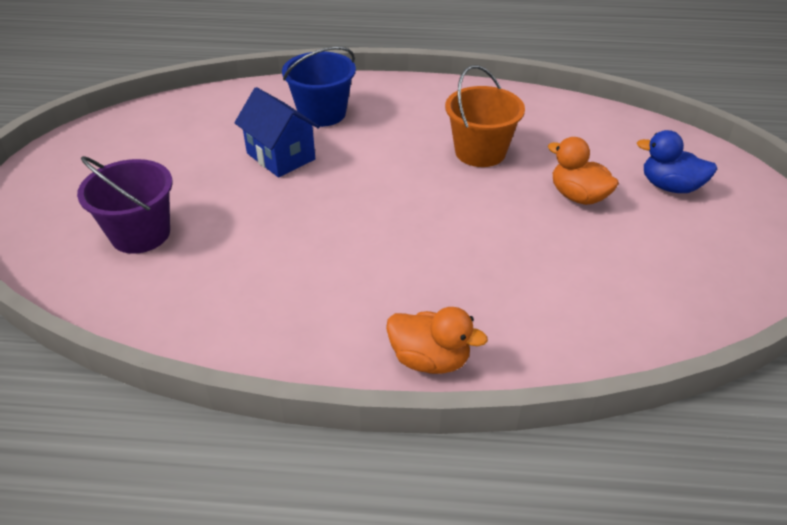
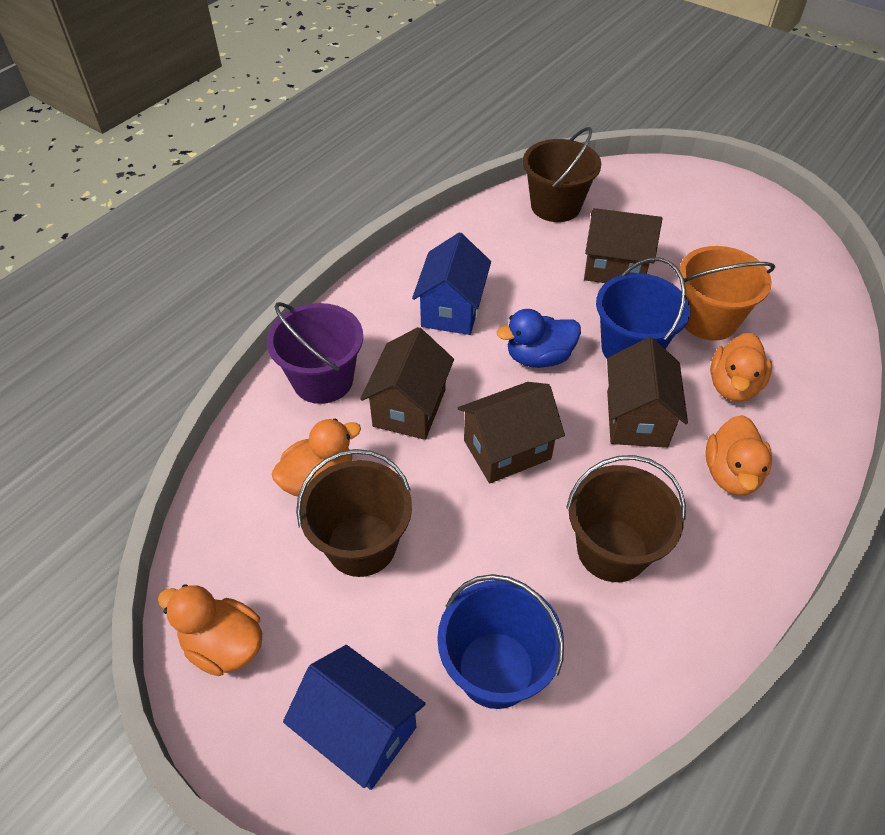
blue bucket: 1 -> 2
blue house: 1 -> 2
brown bucket: 0 -> 3
brown house: 0 -> 4
orange duck: 2 -> 4

